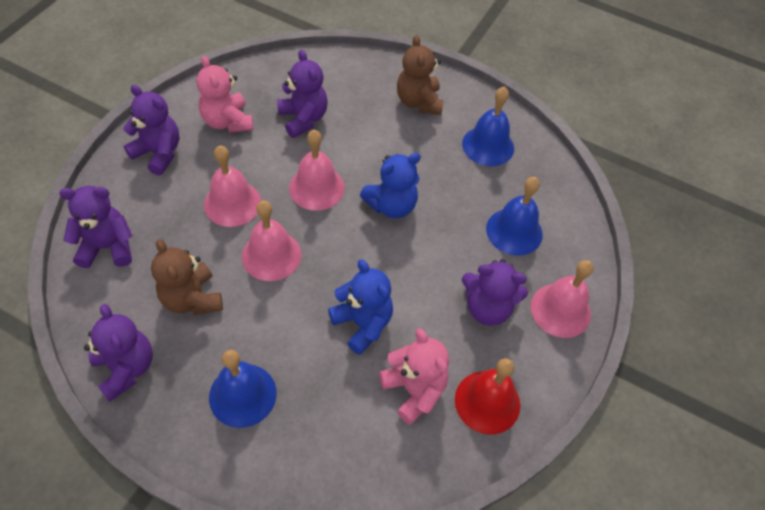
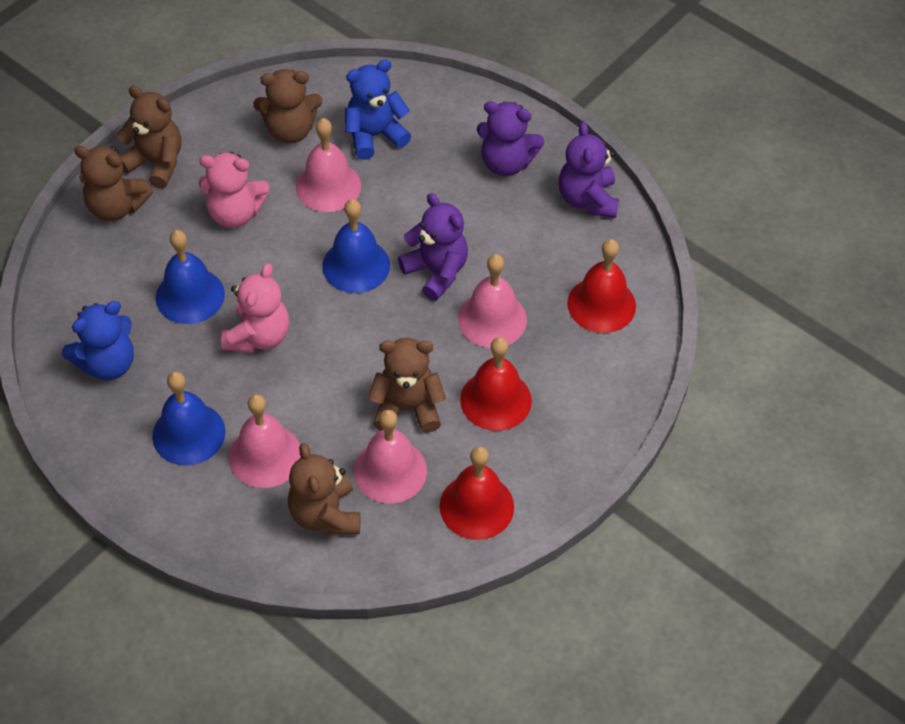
brown teddy bear: 2 -> 5
purple teddy bear: 5 -> 3
red bell: 1 -> 3

